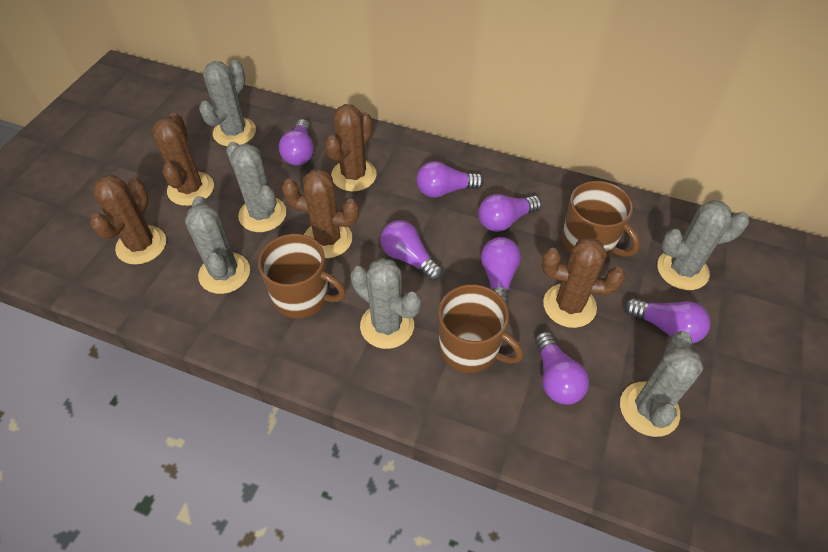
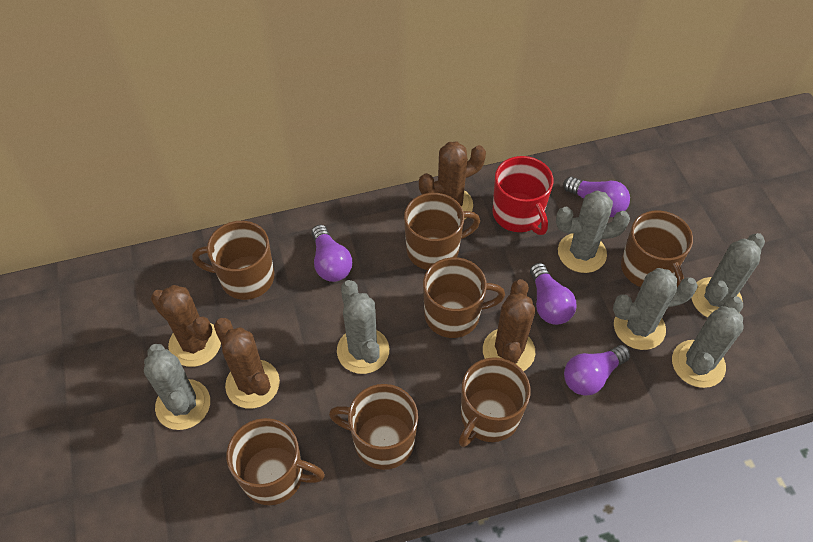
brown cactus: 5 -> 4
brown mug: 3 -> 7
purple light bulb: 7 -> 4
red mug: 0 -> 1

